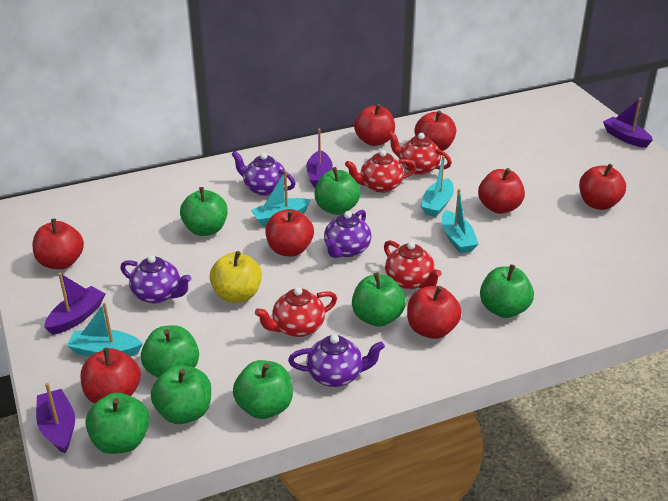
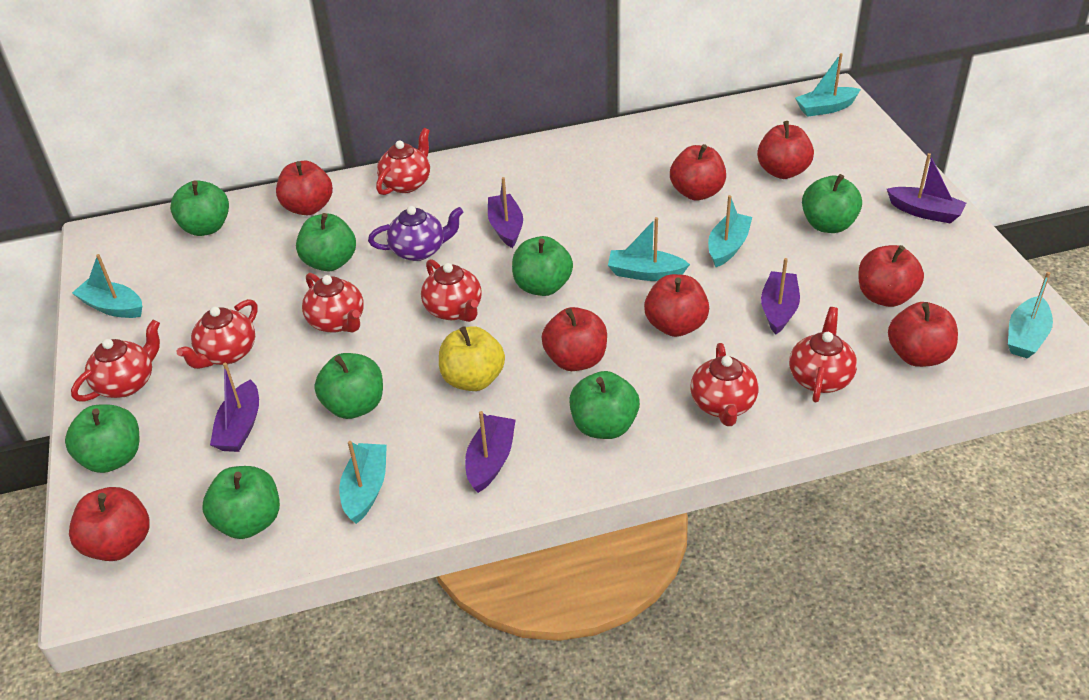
purple boat: 4 -> 5
purple teapot: 4 -> 1
red teapot: 4 -> 7
turquoise boat: 4 -> 6

